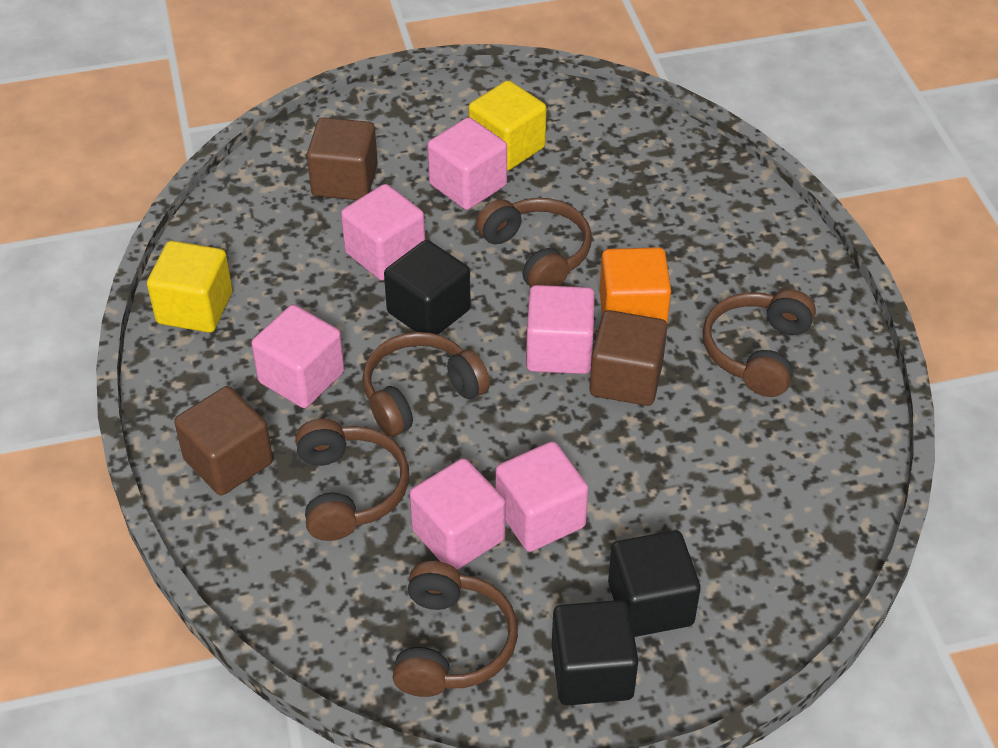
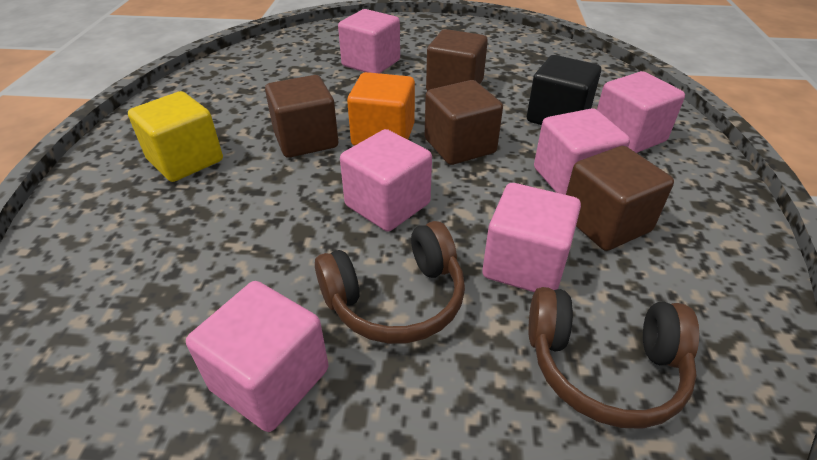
black cube: 3 -> 1
brown cube: 3 -> 4
brown headphones: 5 -> 2
yellow cube: 2 -> 1

